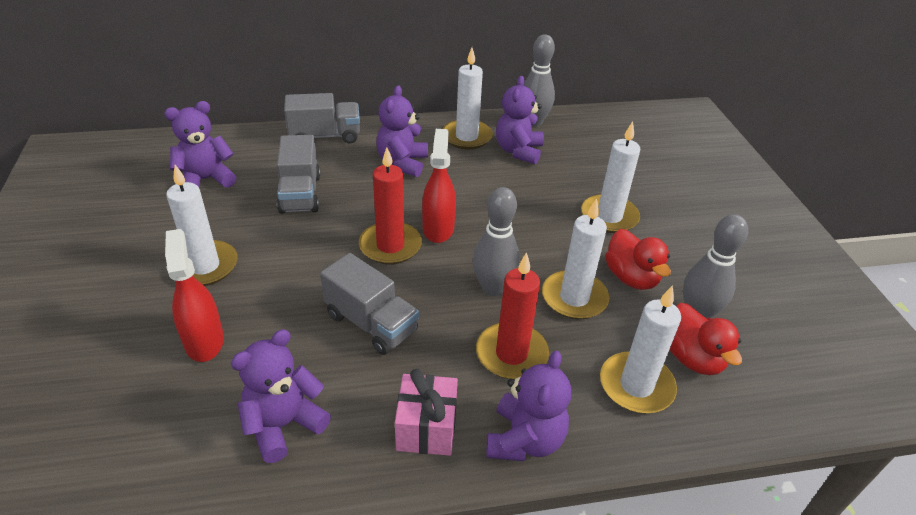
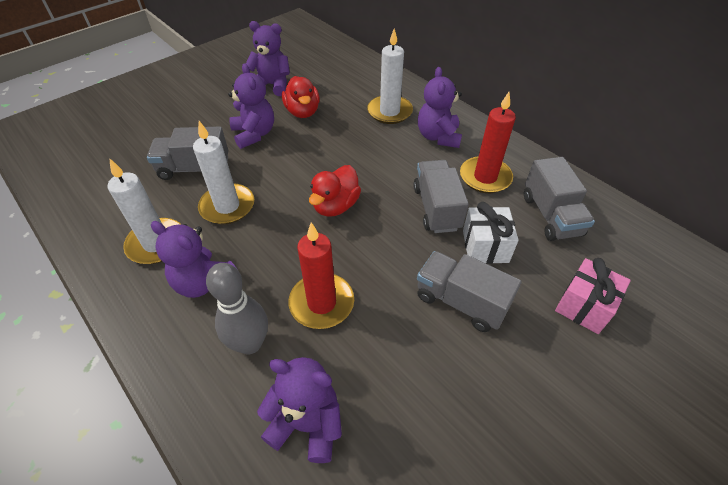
grey bowling pin: 3 -> 1
grey truck: 3 -> 4
red spray bottle: 2 -> 0
white candle: 5 -> 3
white gift: 0 -> 1

